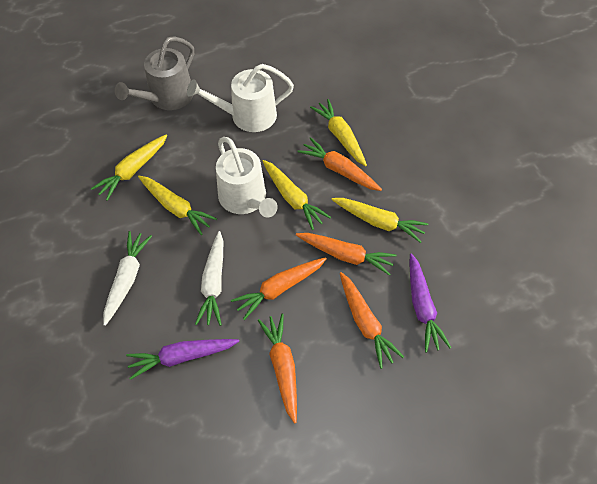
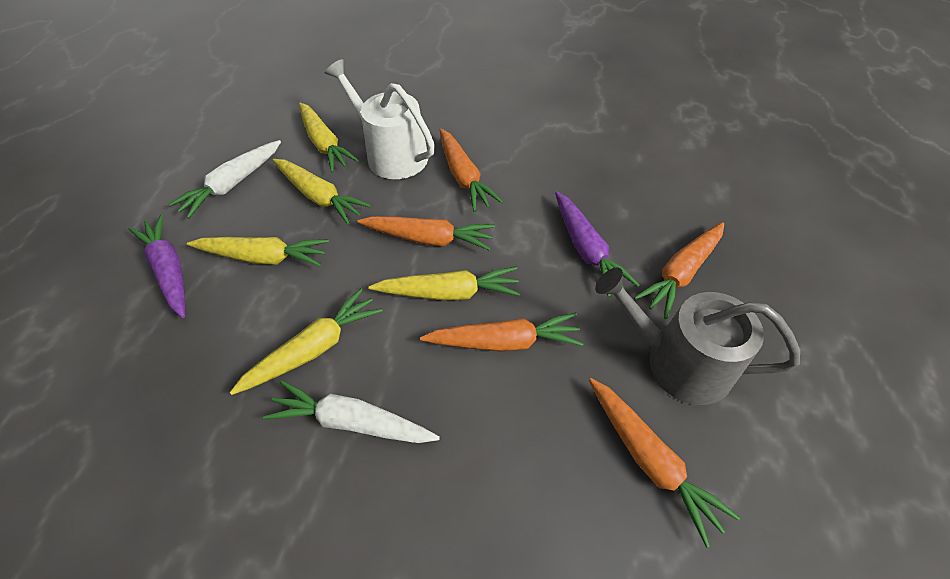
white watering can: 2 -> 1

